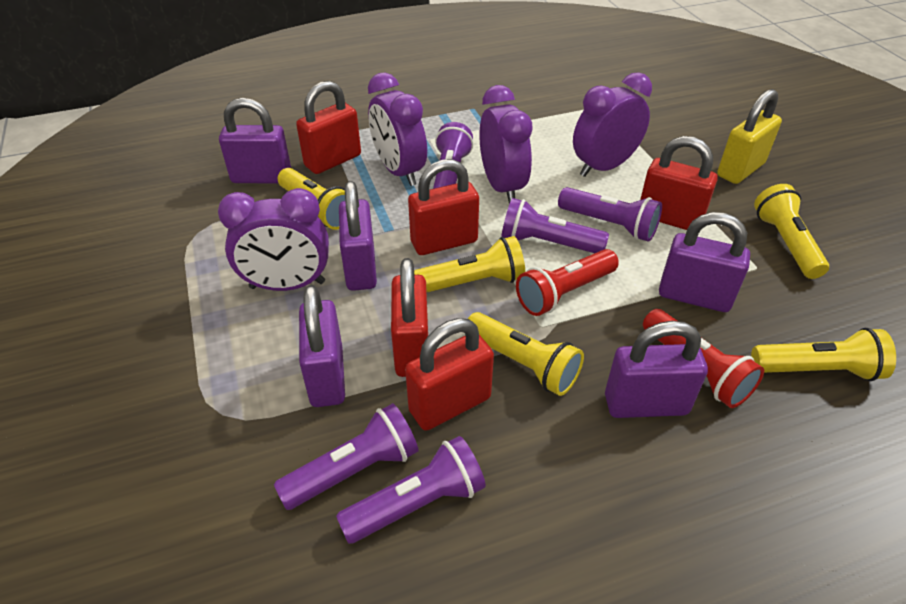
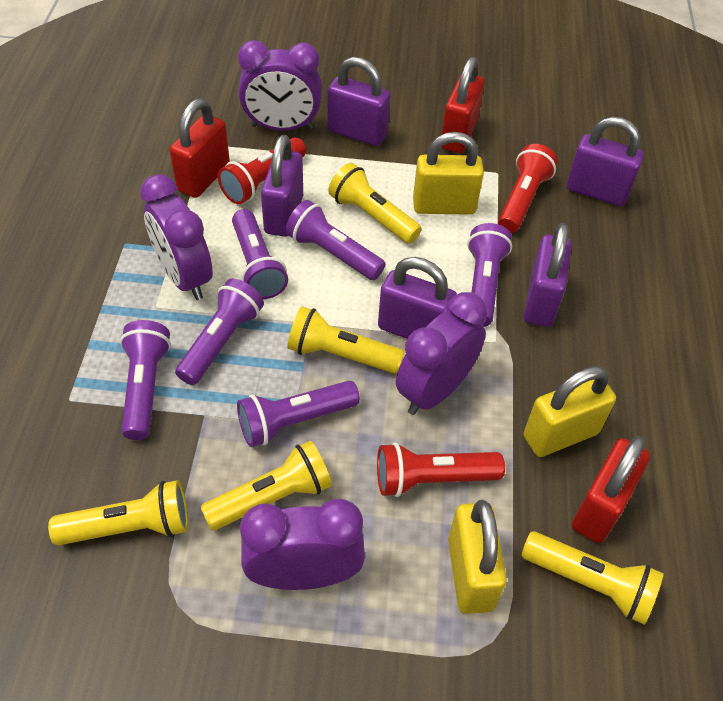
purple flashlight: 5 -> 6
red flashlight: 2 -> 3
red padlock: 5 -> 3
yellow padlock: 1 -> 3

